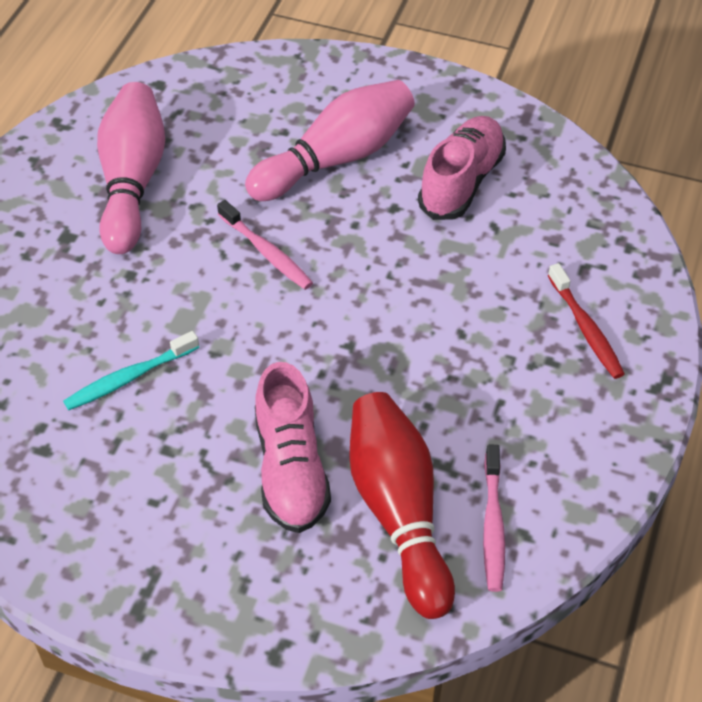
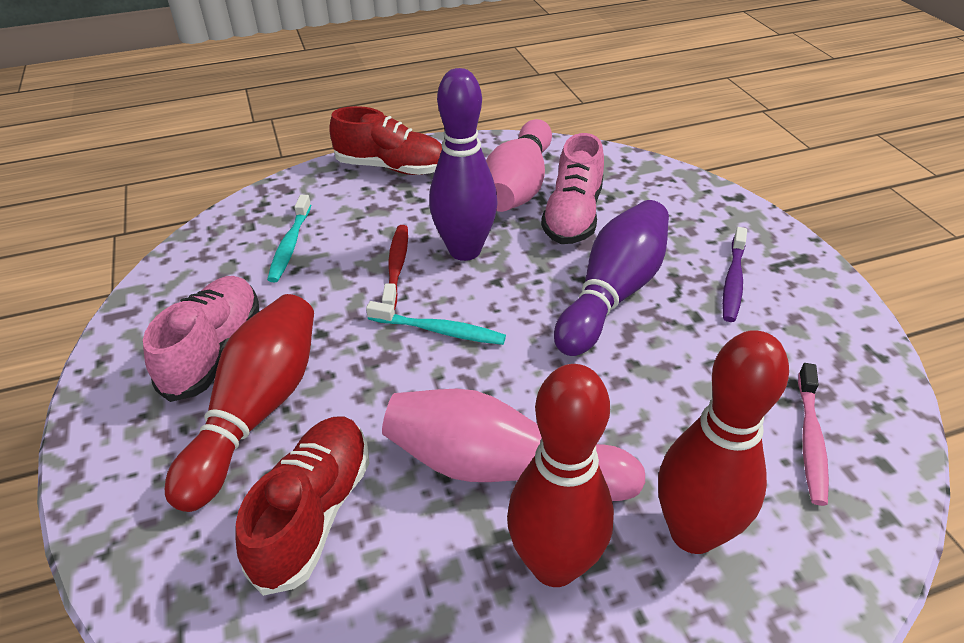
pink toothbrush: 2 -> 1
purple bowling pin: 0 -> 2
purple toothbrush: 0 -> 1
red bowling pin: 1 -> 3
red shoe: 0 -> 2
turquoise toothbrush: 1 -> 2

